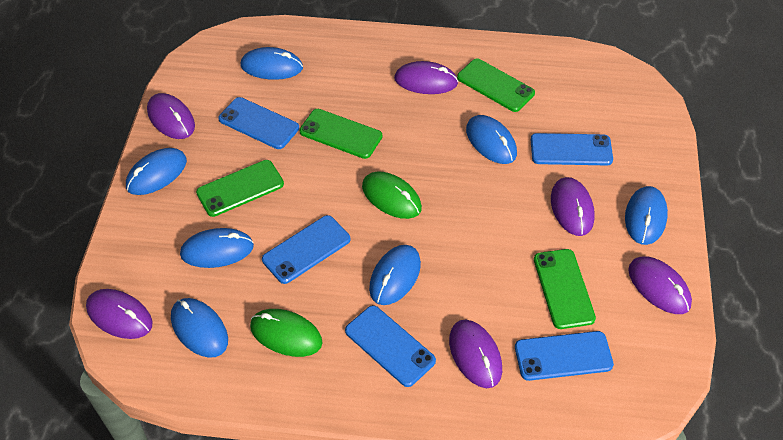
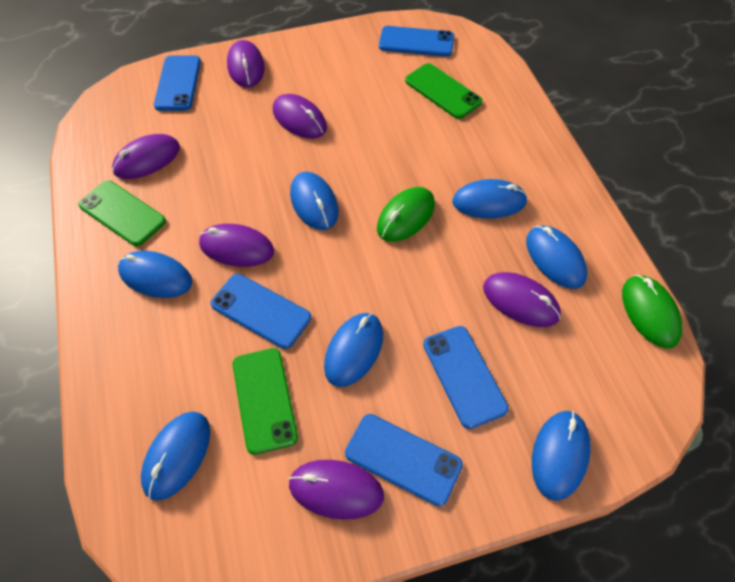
green phone: 4 -> 3

